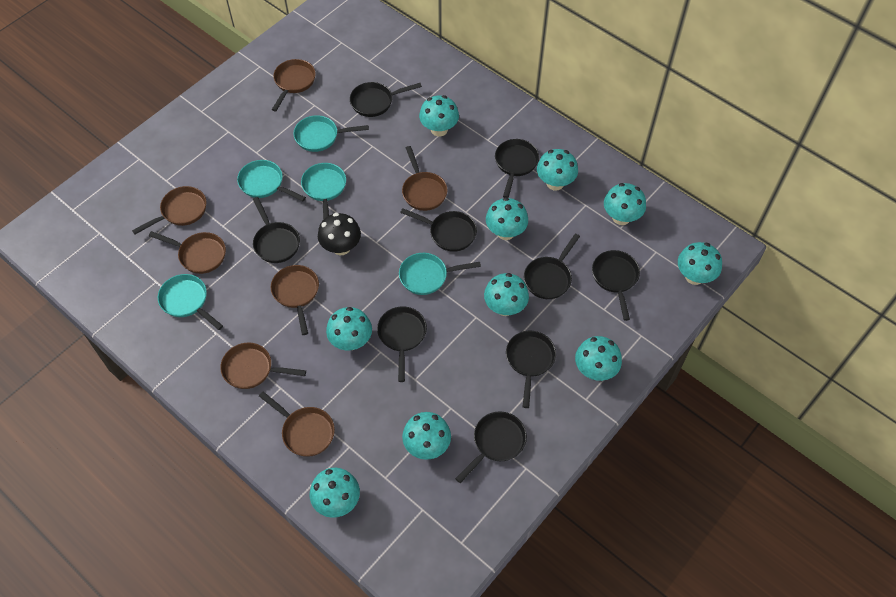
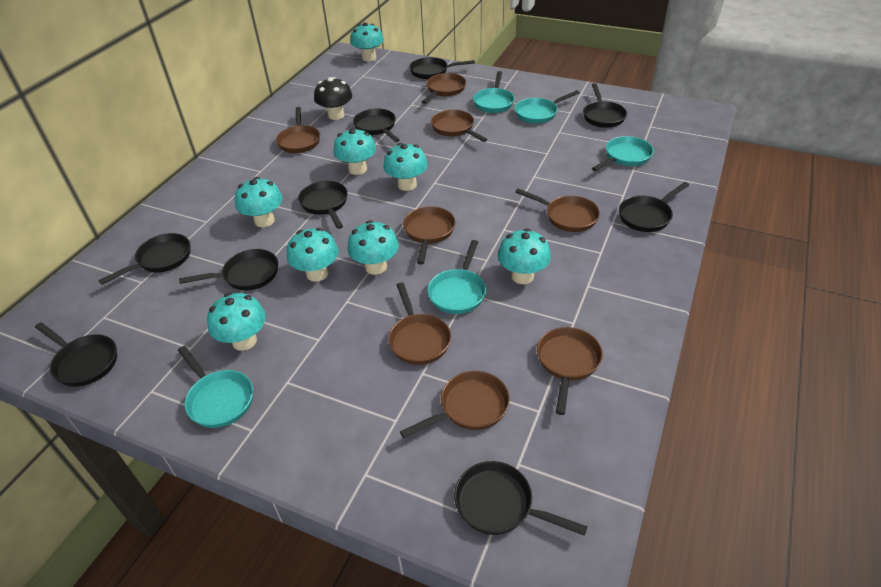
brown pan: 7 -> 8
turquoise mushroom: 10 -> 8

